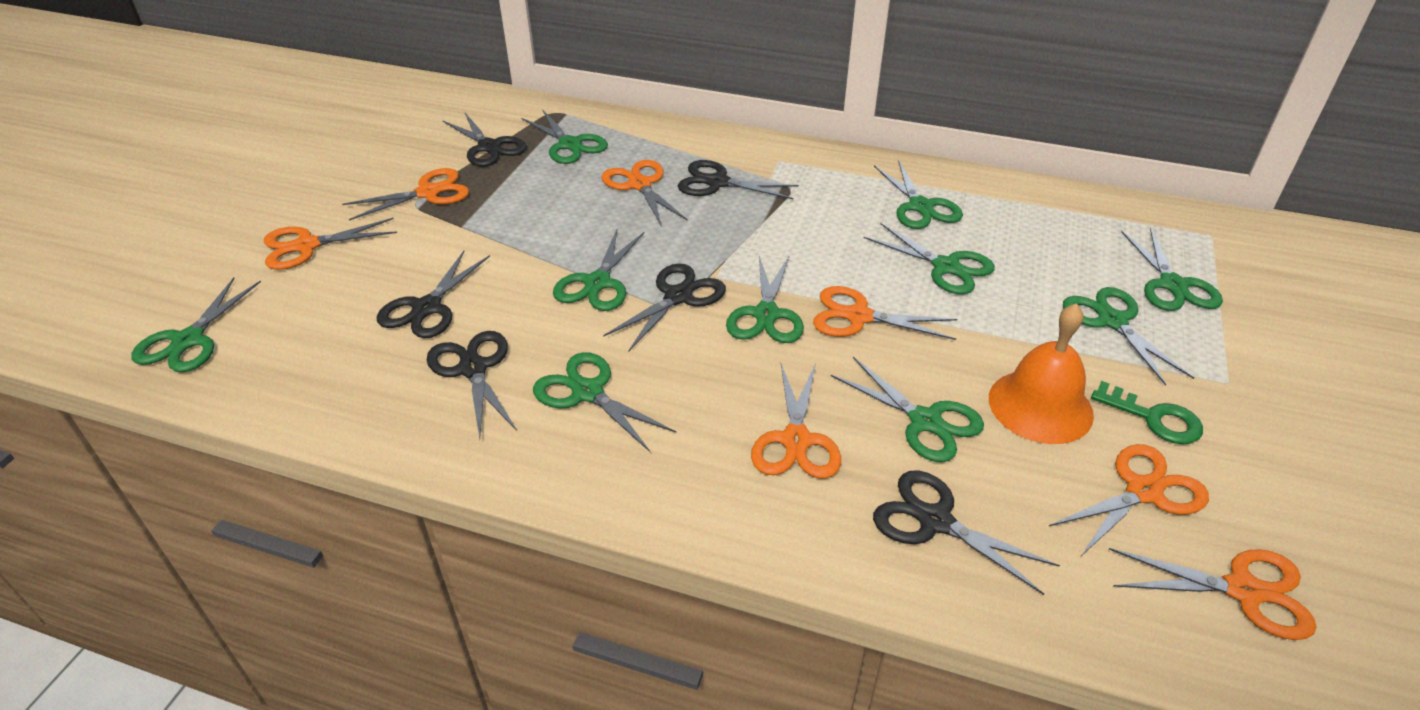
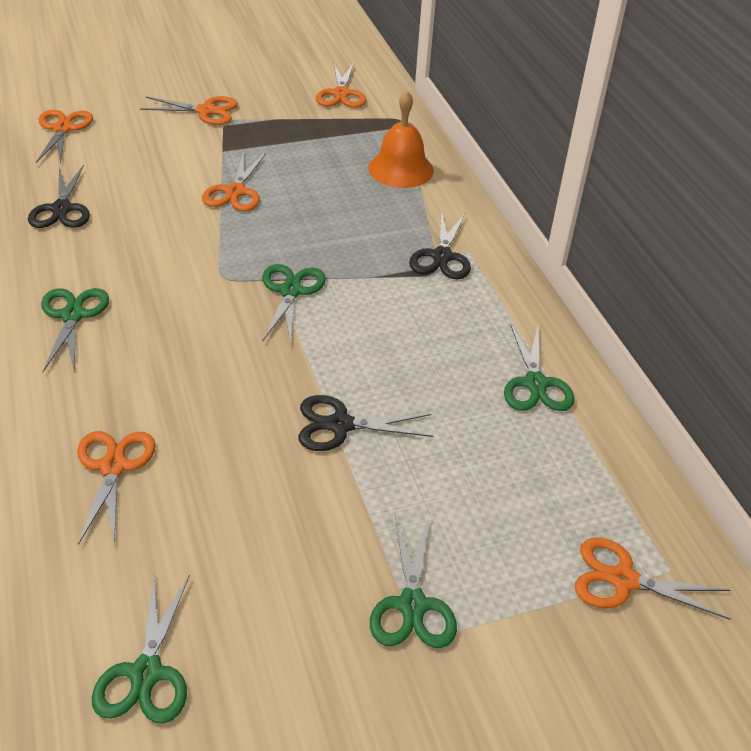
black scissors: 6 -> 3
green key: 1 -> 0
green scissors: 10 -> 5
orange scissors: 7 -> 6

